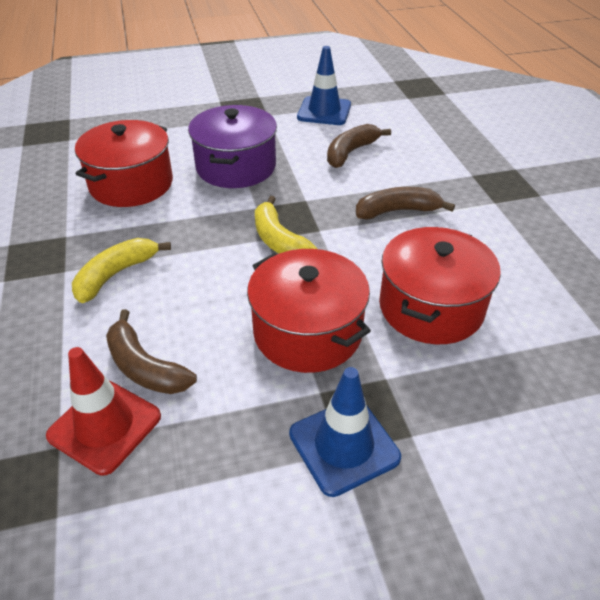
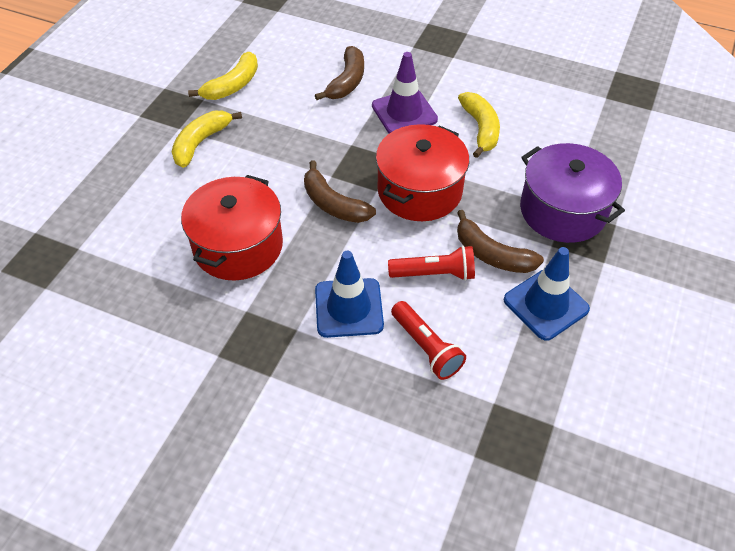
purple traffic cone: 0 -> 1
red flashlight: 0 -> 2
red pot: 3 -> 2
red traffic cone: 1 -> 0
yellow banana: 2 -> 3

